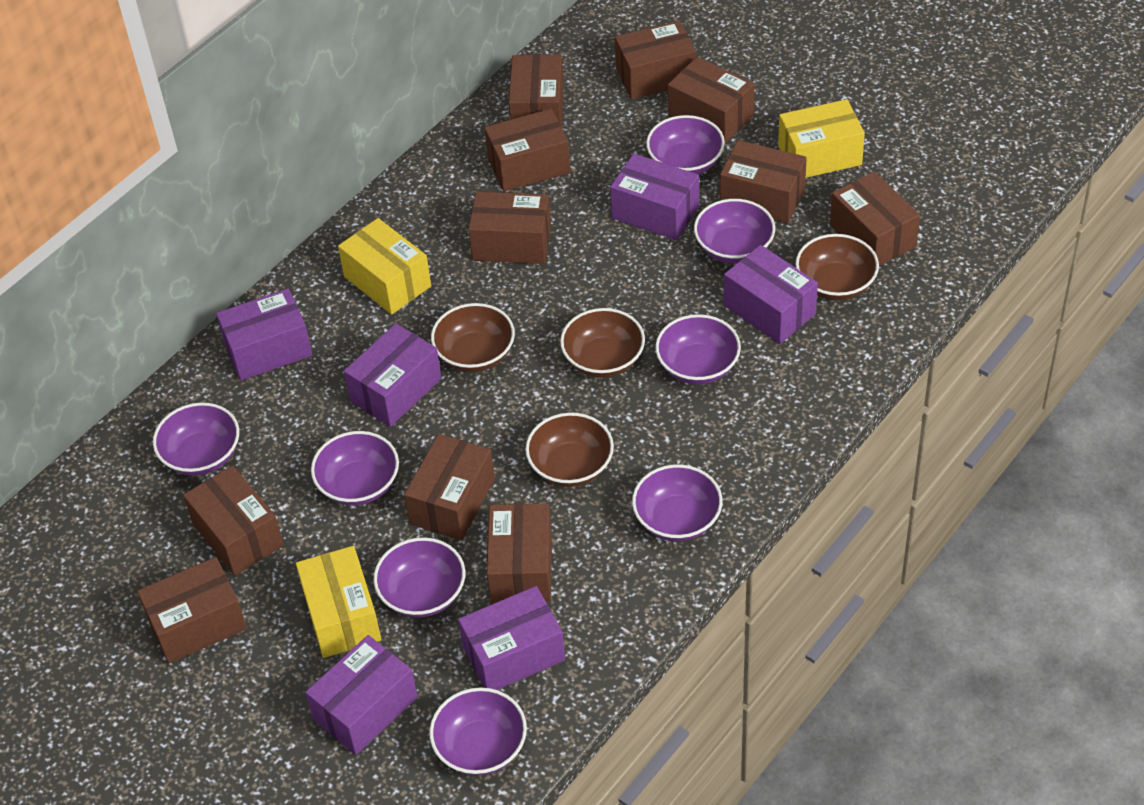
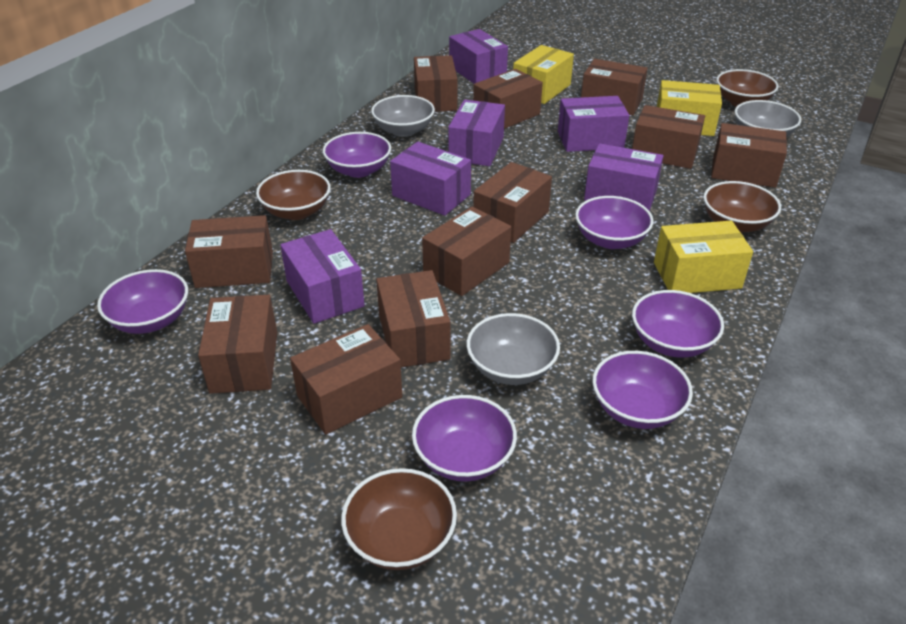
grey bowl: 0 -> 3
purple bowl: 8 -> 6

